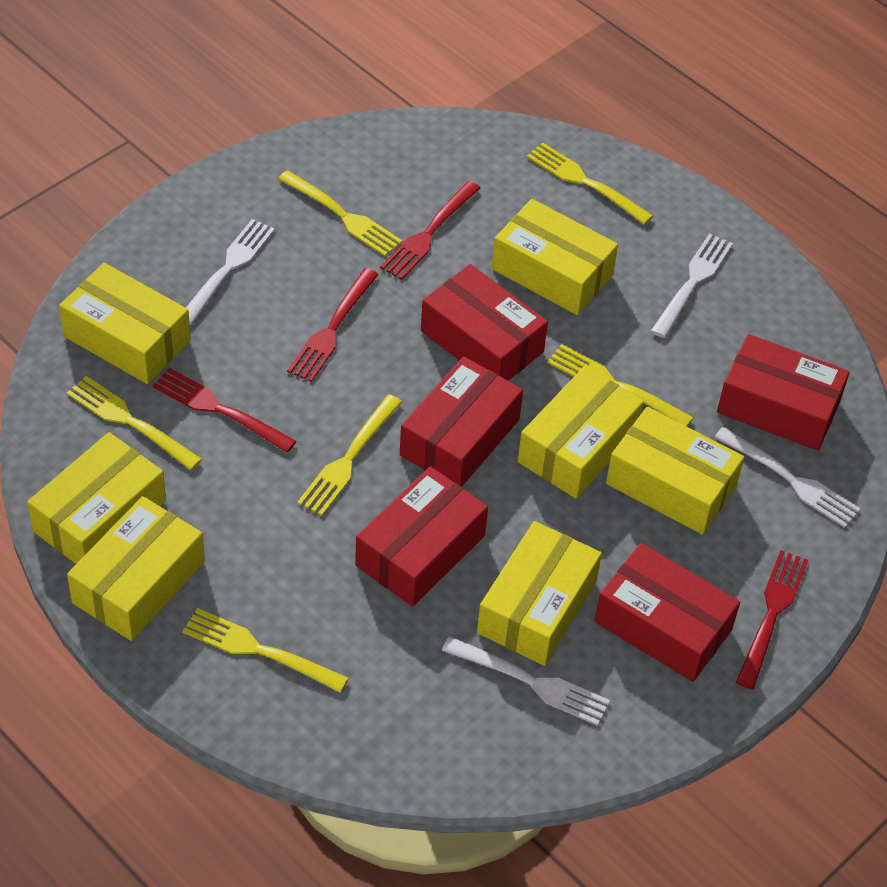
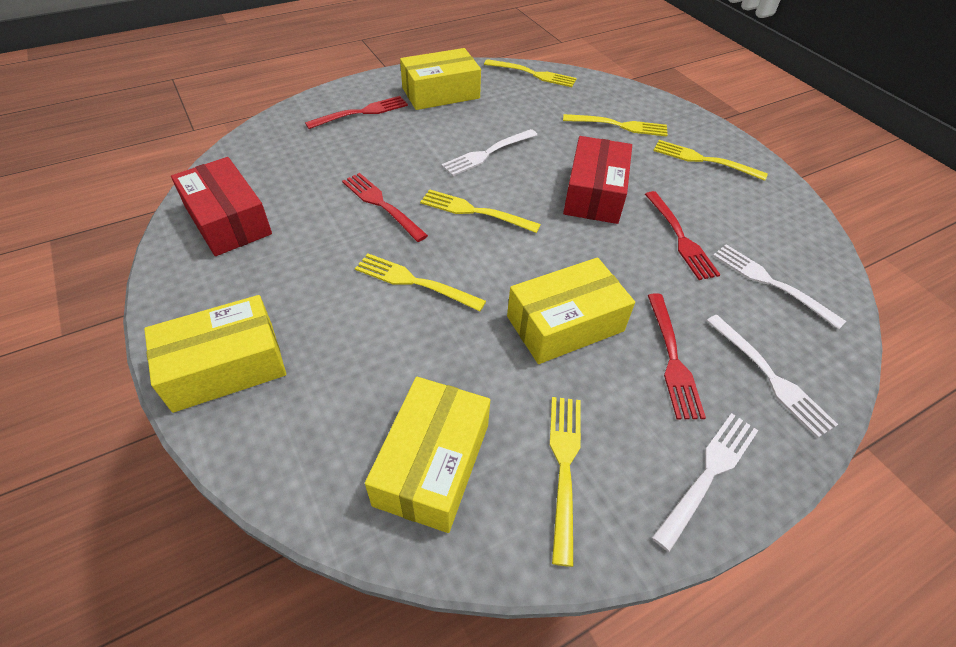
red box: 5 -> 2
yellow box: 7 -> 4

